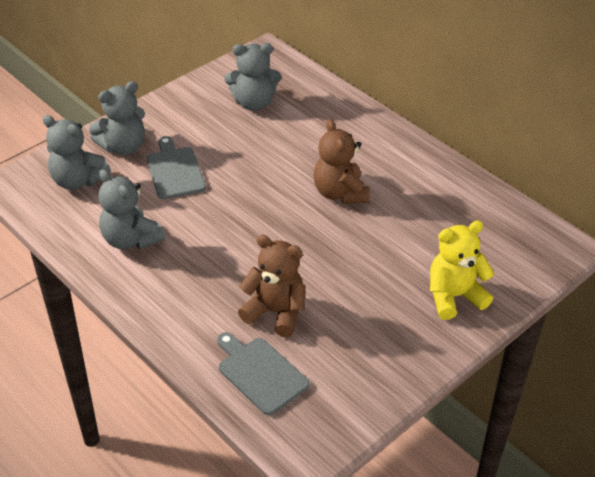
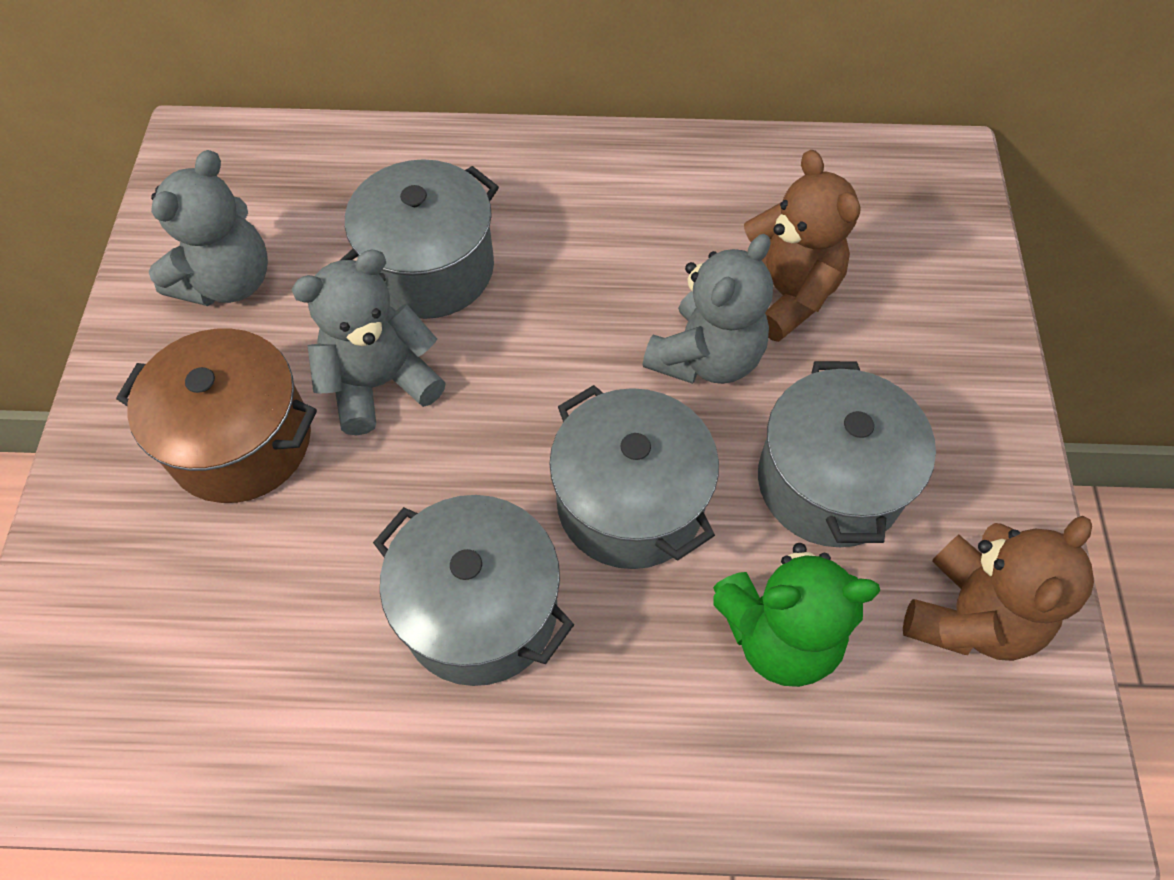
brown pot: 0 -> 1
green teddy bear: 0 -> 1
grey cutting board: 2 -> 0
grey pot: 0 -> 4
grey teddy bear: 4 -> 3
yellow teddy bear: 1 -> 0

